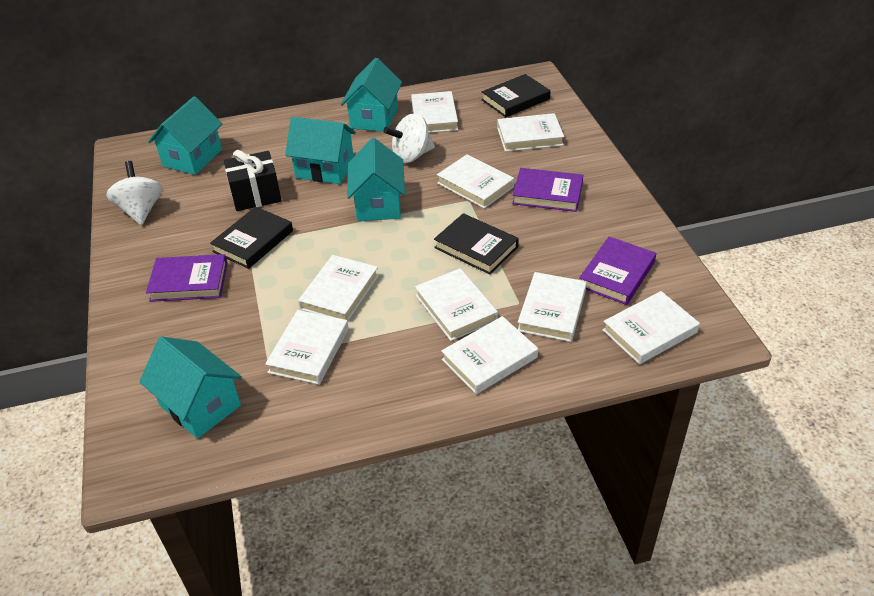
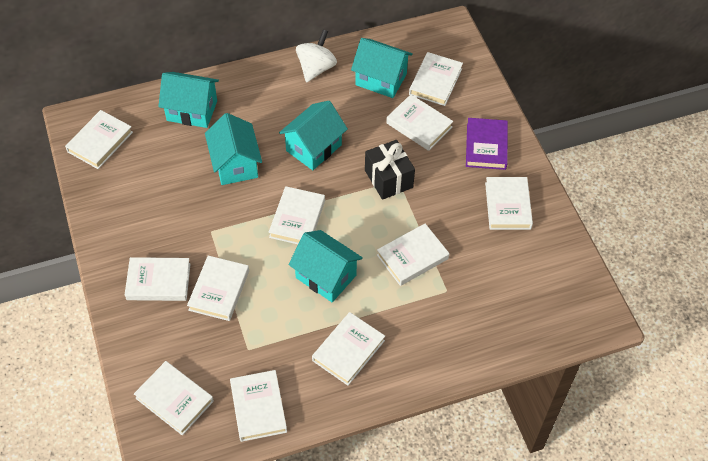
black book: 3 -> 0
purple book: 3 -> 1
white book: 9 -> 11
white spinning top: 2 -> 1

